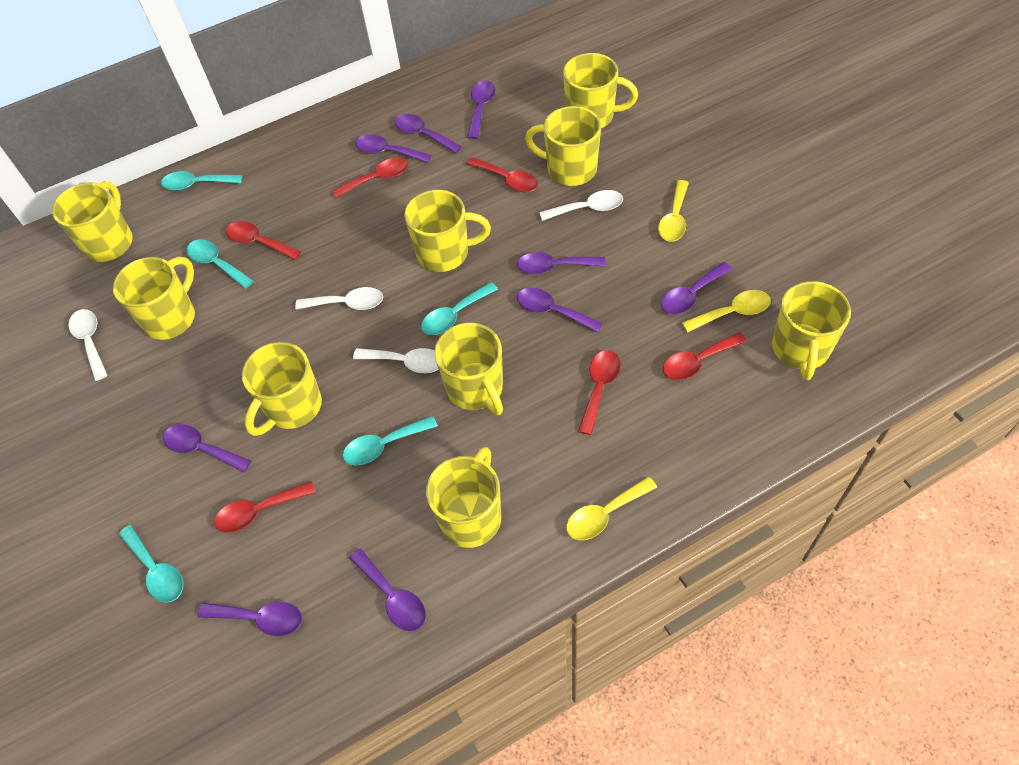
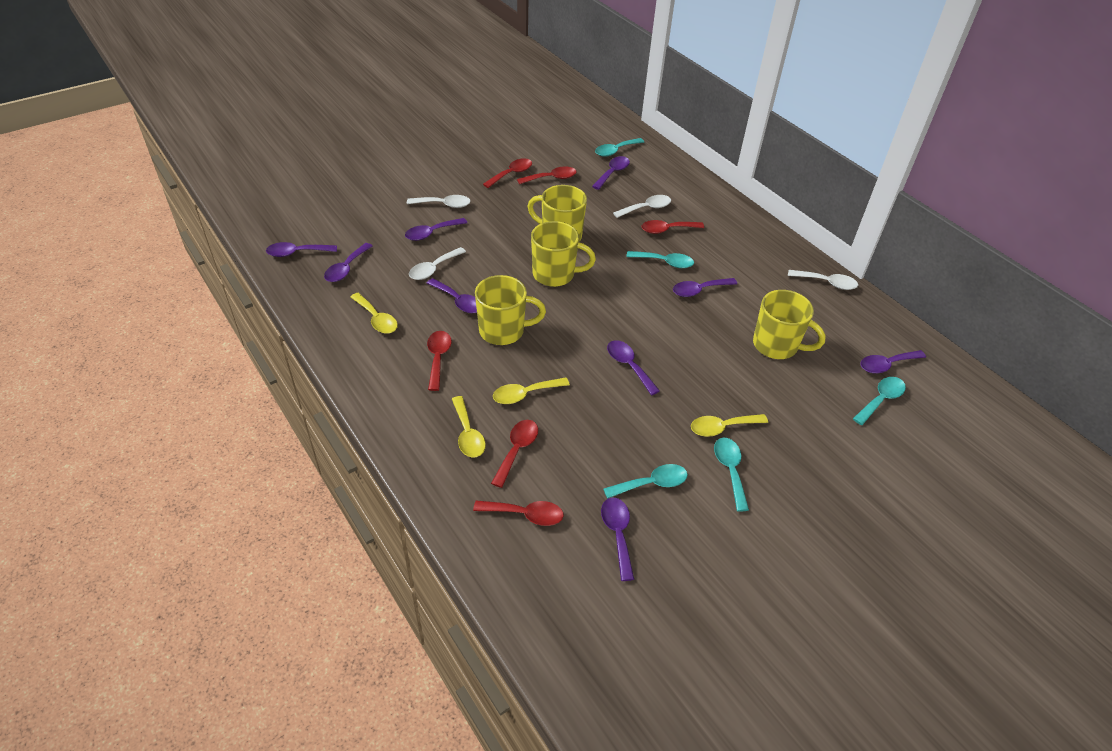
yellow mug: 9 -> 4
yellow spoon: 3 -> 4

